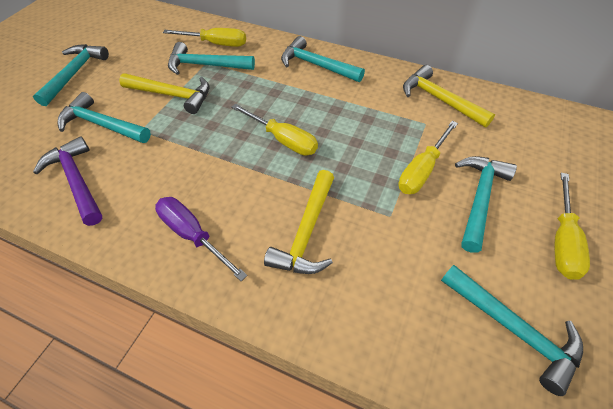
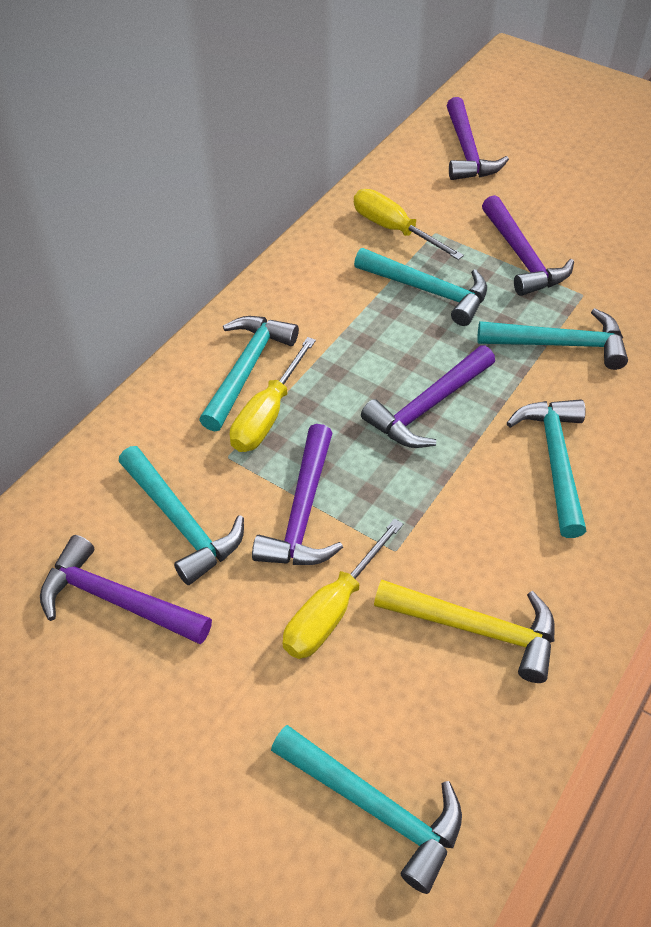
purple hammer: 1 -> 5
purple screwdriver: 1 -> 0
yellow hammer: 3 -> 1
yellow screwdriver: 4 -> 3

